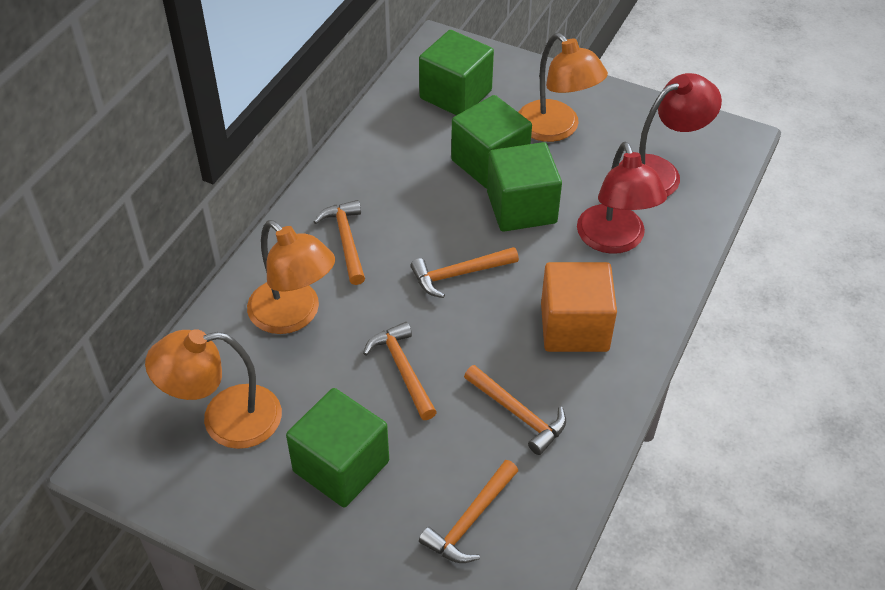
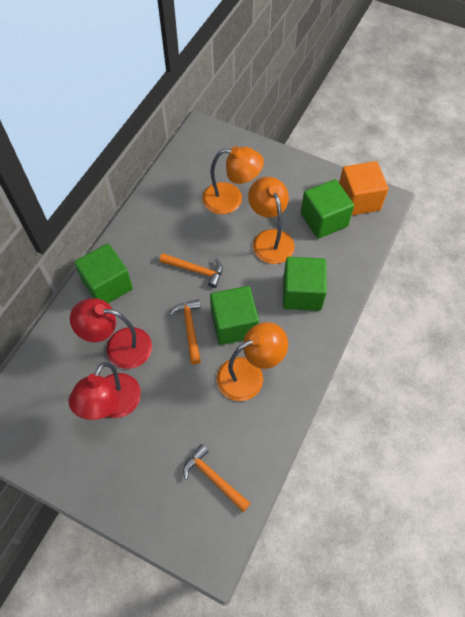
orange hammer: 5 -> 3

